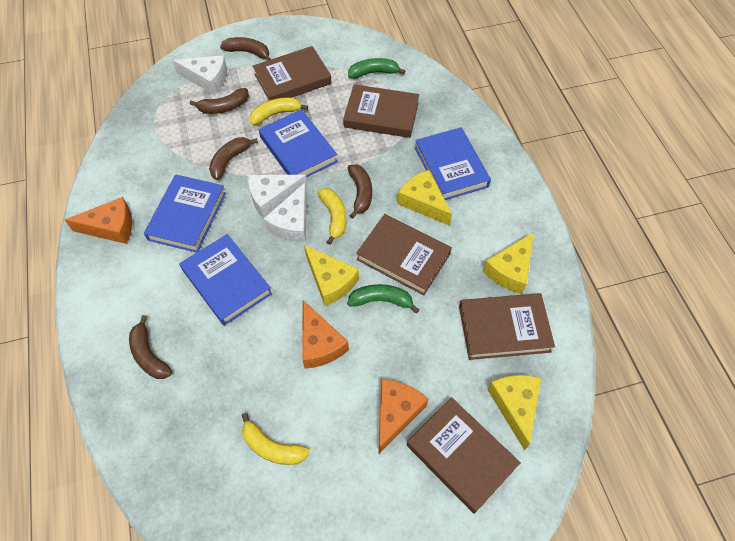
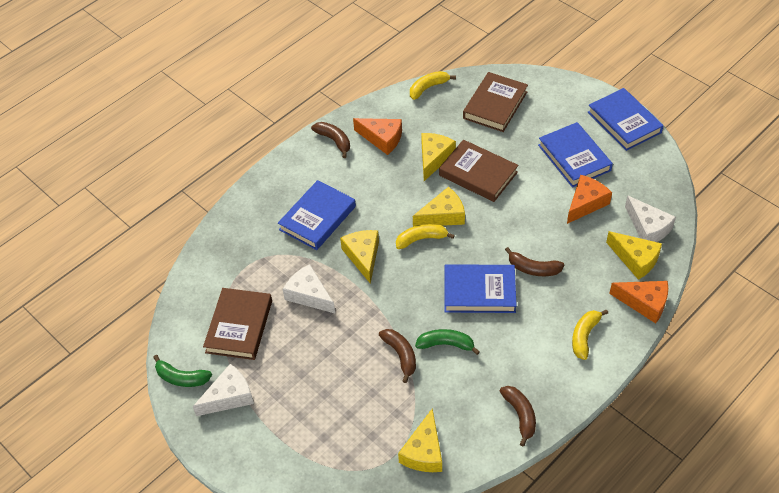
brown banana: 5 -> 4
brown book: 5 -> 3
yellow cheese: 4 -> 5

